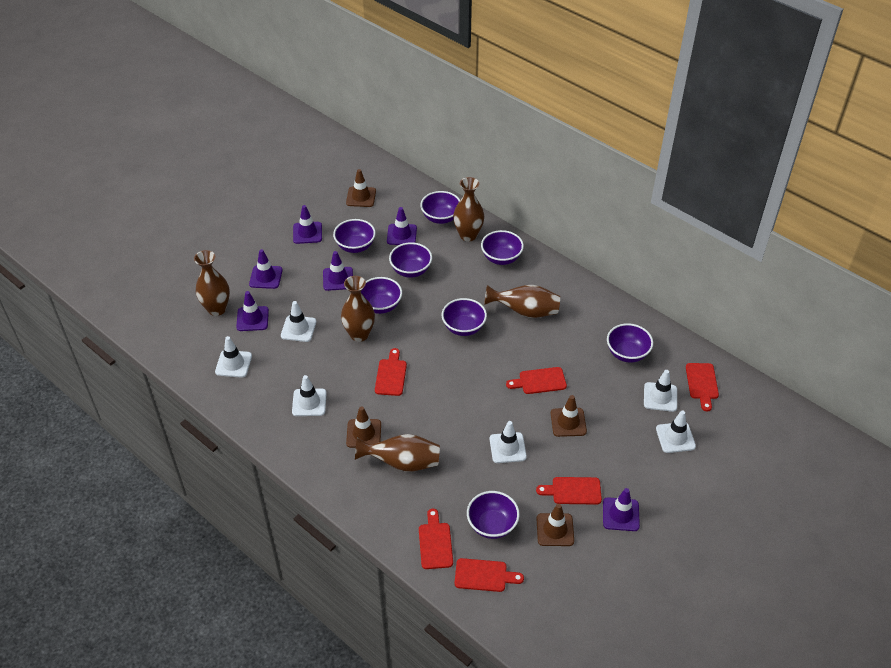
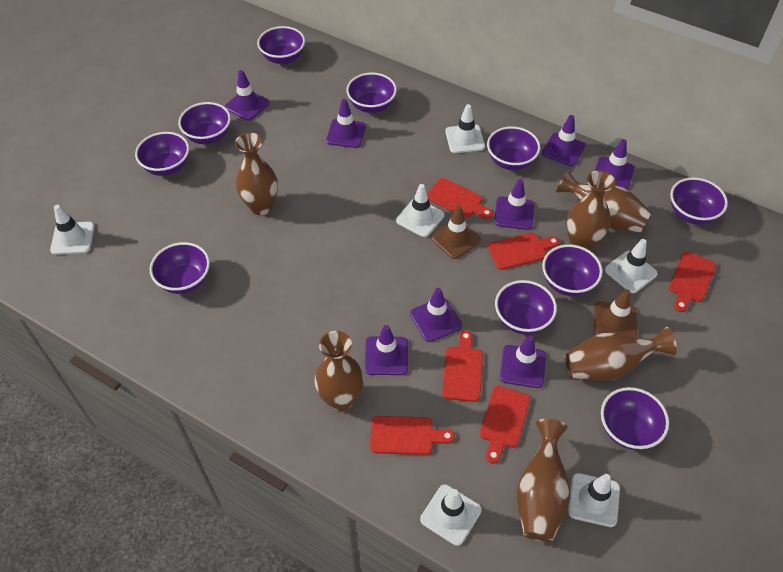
brown traffic cone: 4 -> 2
brown vase: 5 -> 6
purple bowl: 8 -> 10
purple traffic cone: 6 -> 8

